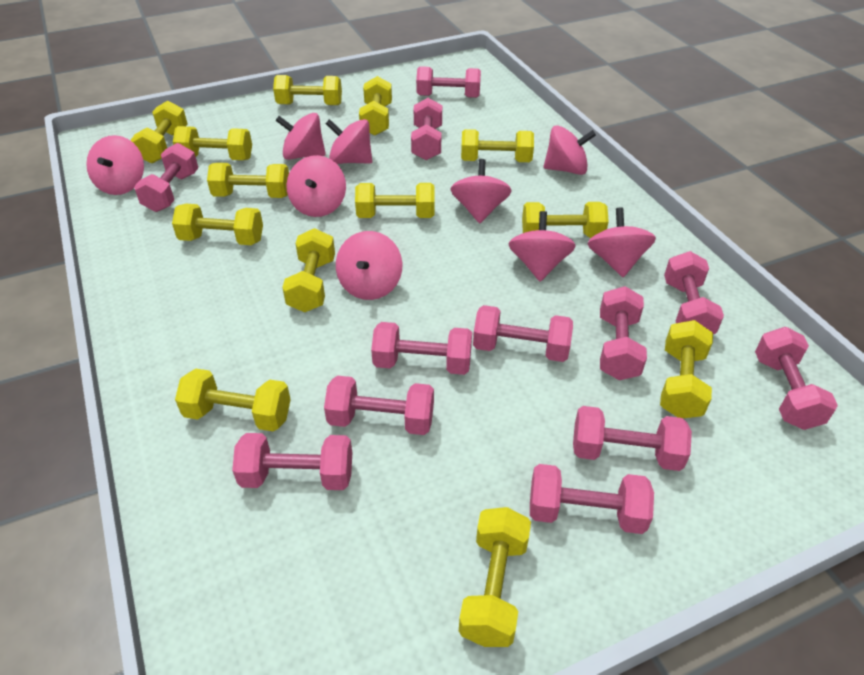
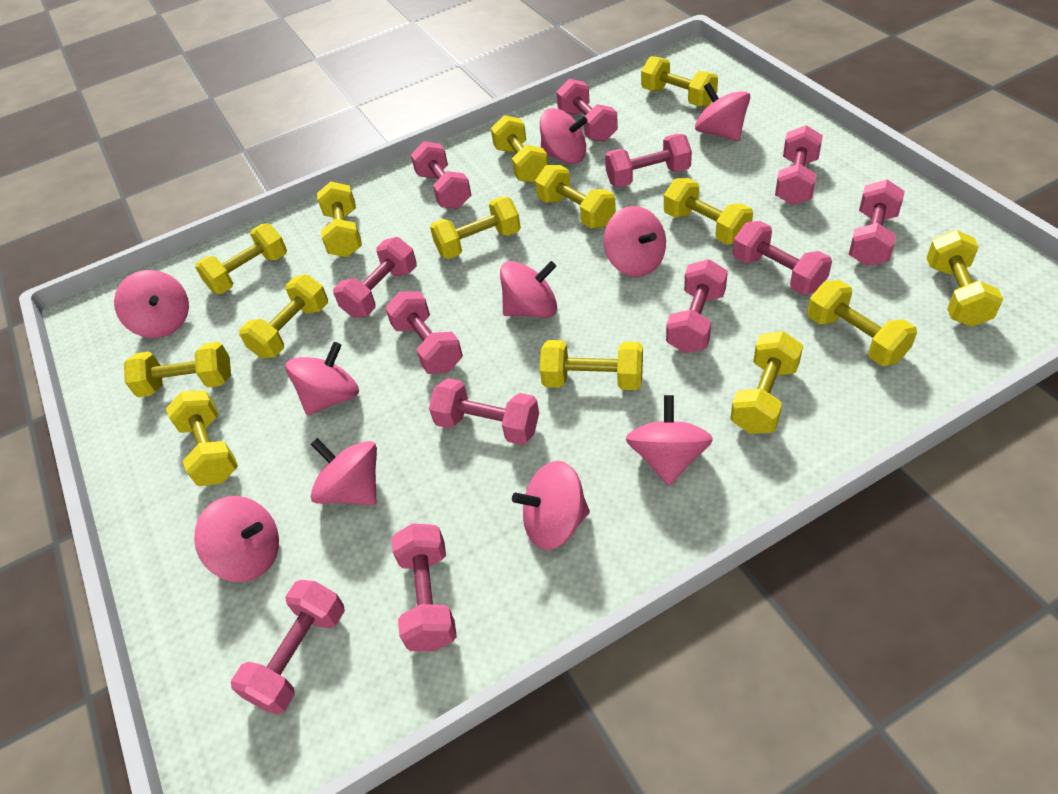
pink spinning top: 9 -> 10
yellow dumbbell: 13 -> 14

